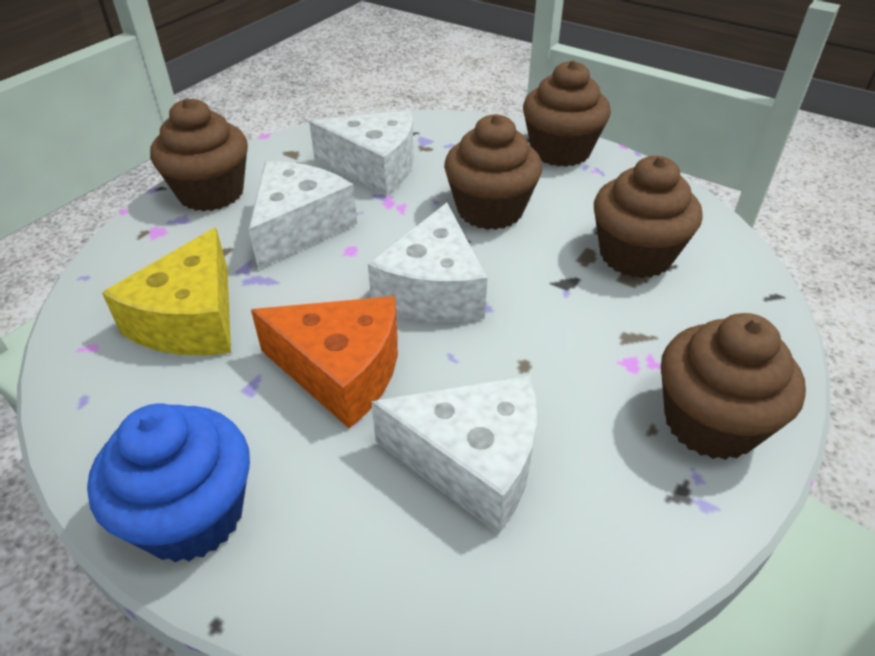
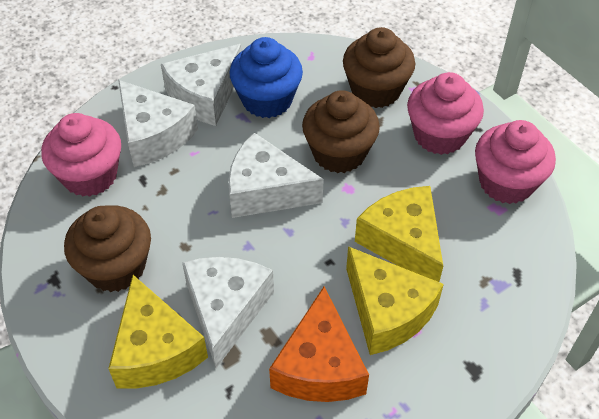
brown cupcake: 5 -> 3
pink cupcake: 0 -> 3
yellow cheese: 1 -> 3

